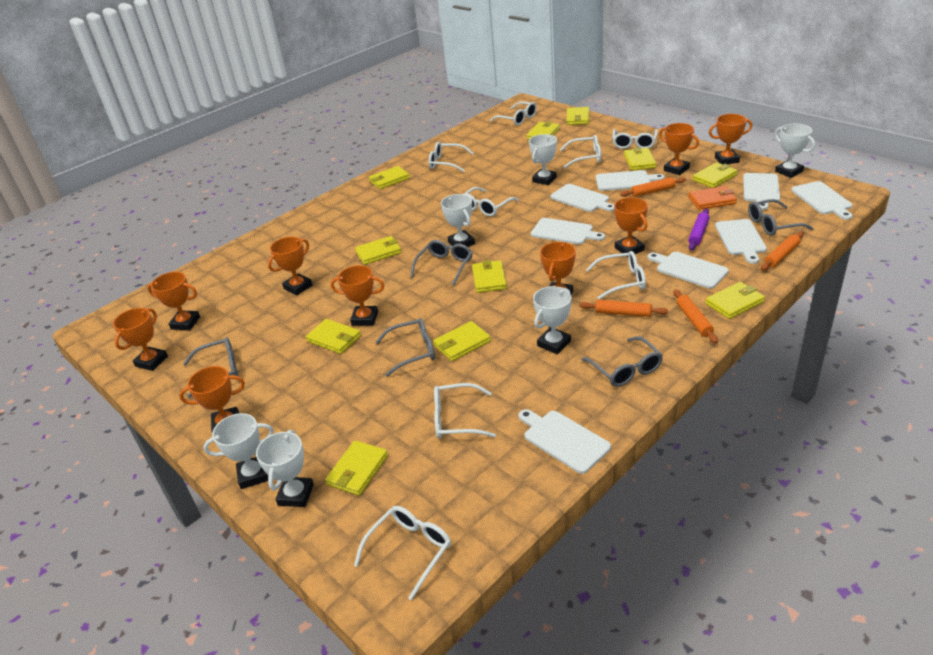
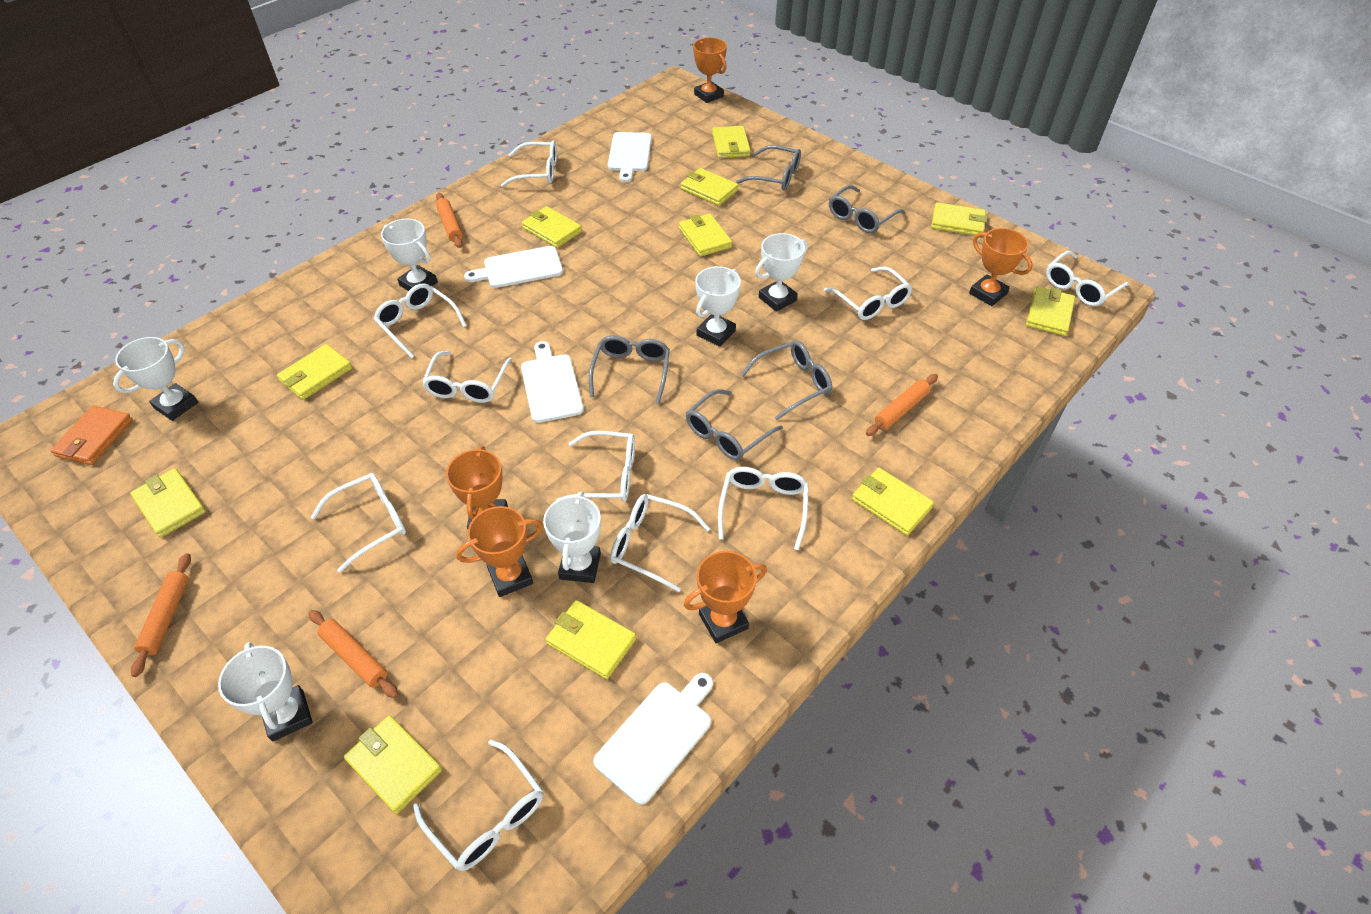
orange trophy: 9 -> 5
purple rolling pin: 1 -> 0
white cutting board: 8 -> 4
white glasses: 8 -> 10

